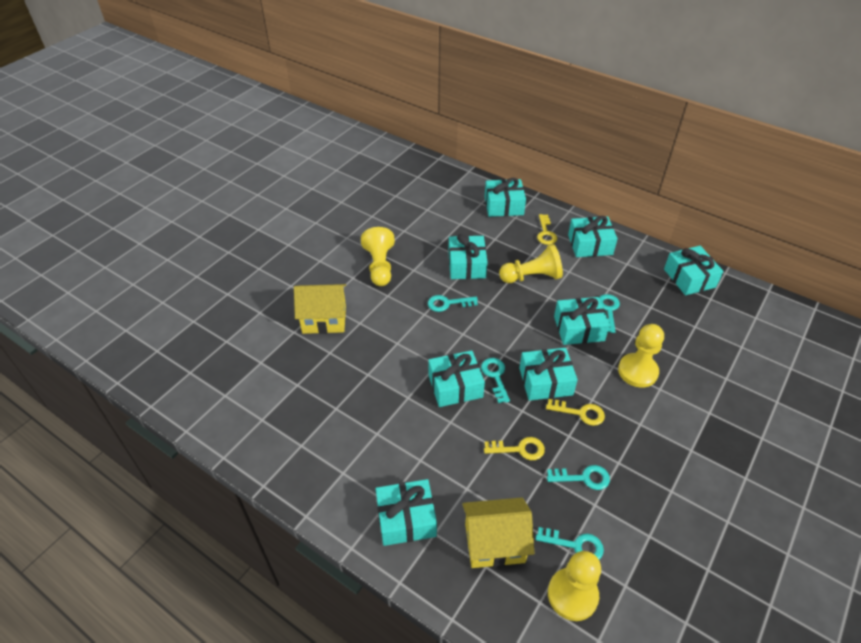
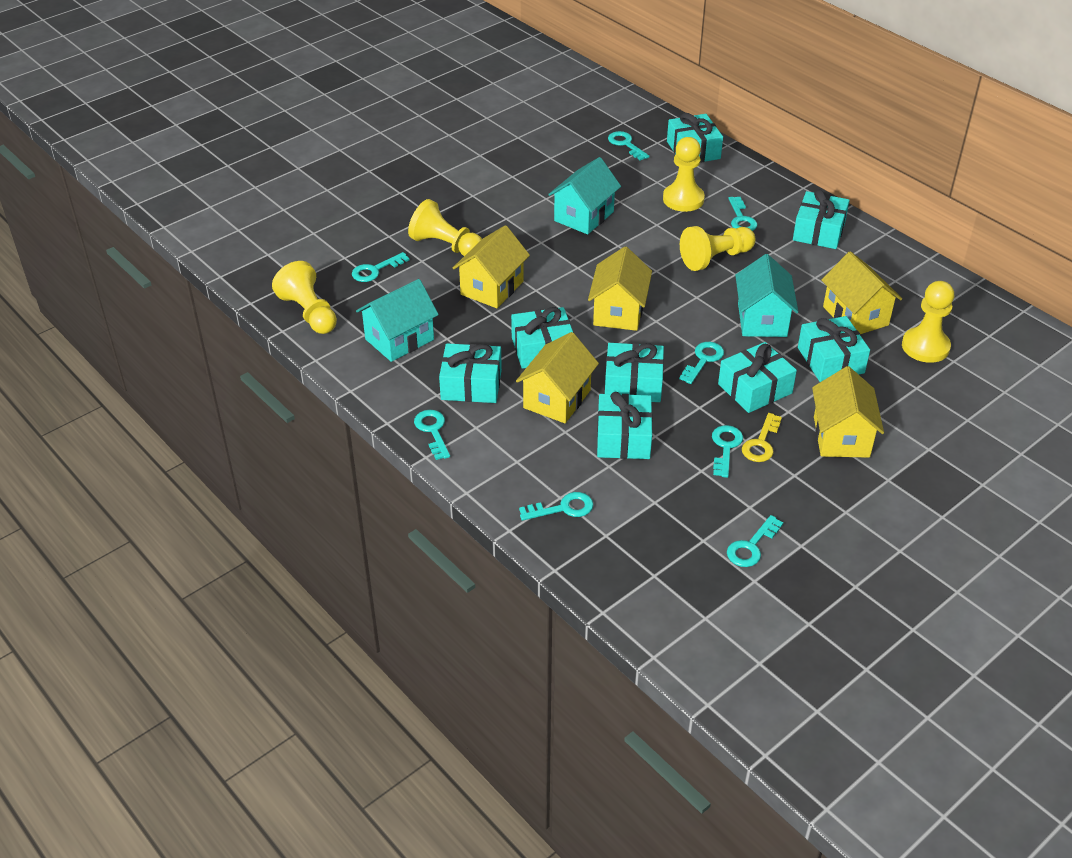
turquoise house: 0 -> 3
turquoise key: 5 -> 8
yellow house: 2 -> 5
yellow key: 3 -> 1
yellow pawn: 4 -> 5

